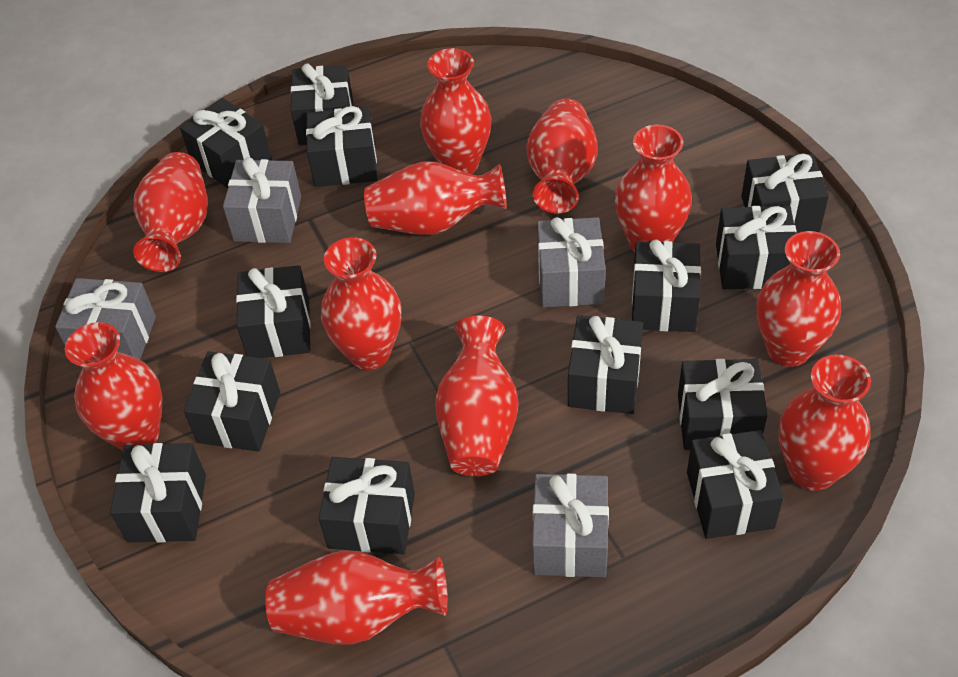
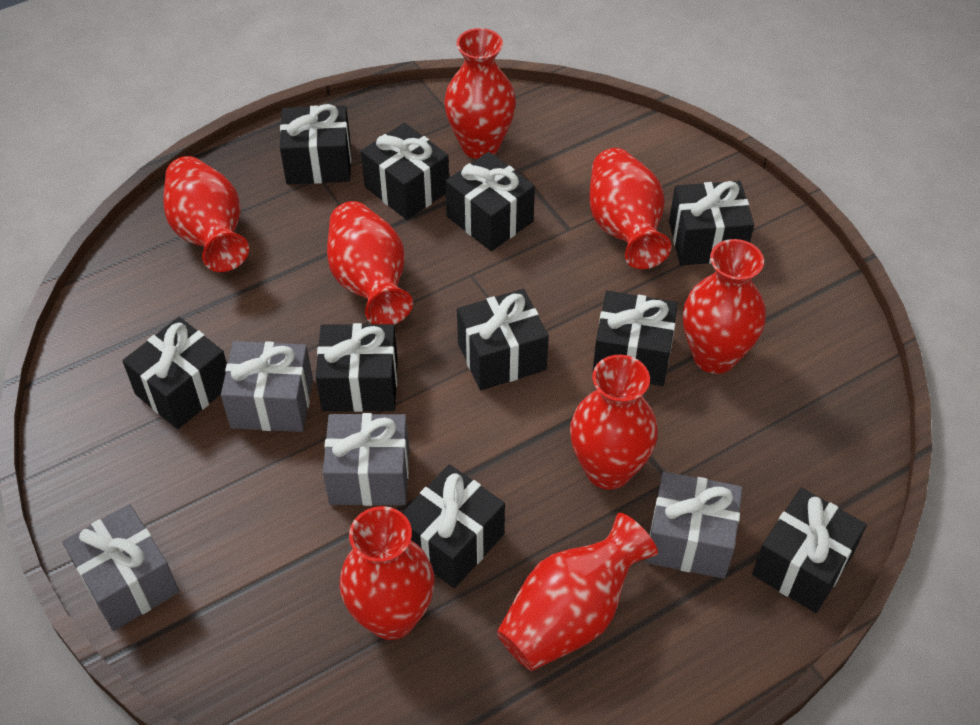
black gift: 13 -> 10
red vase: 11 -> 8

